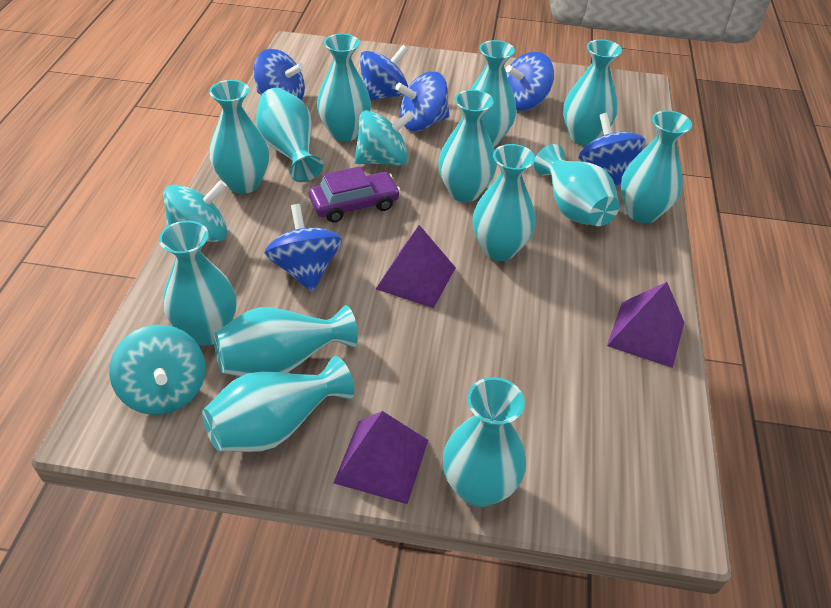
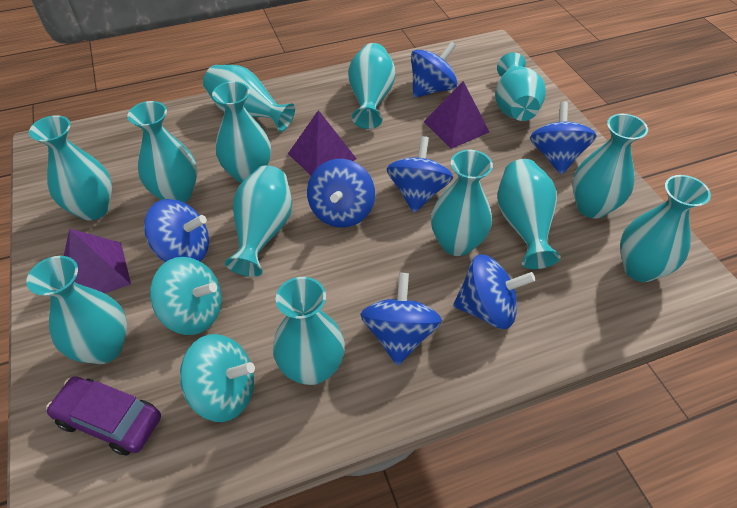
blue spinning top: 6 -> 7
turquoise spinning top: 3 -> 2

